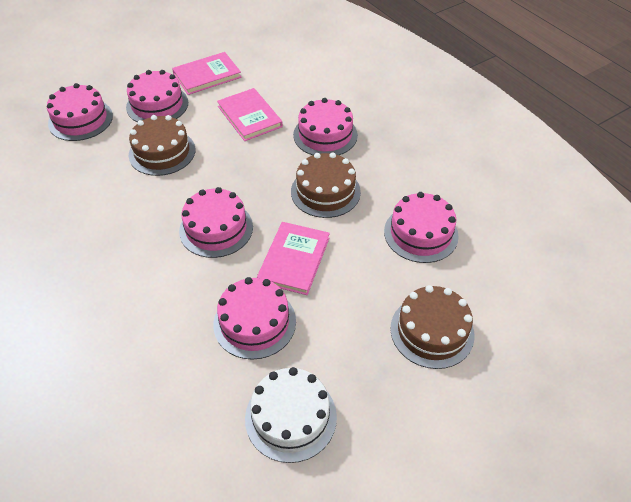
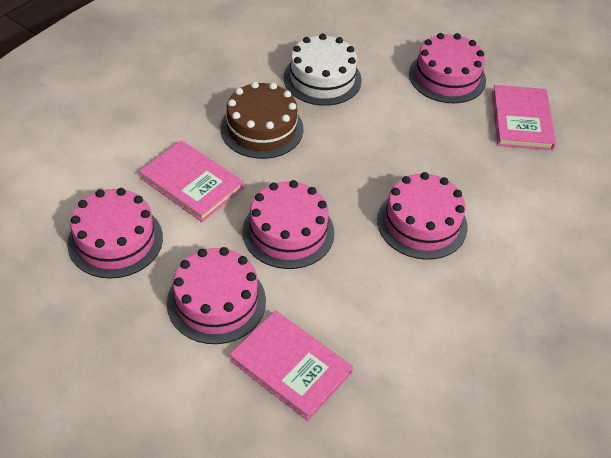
brown cake: 3 -> 1
pink cake: 6 -> 5

